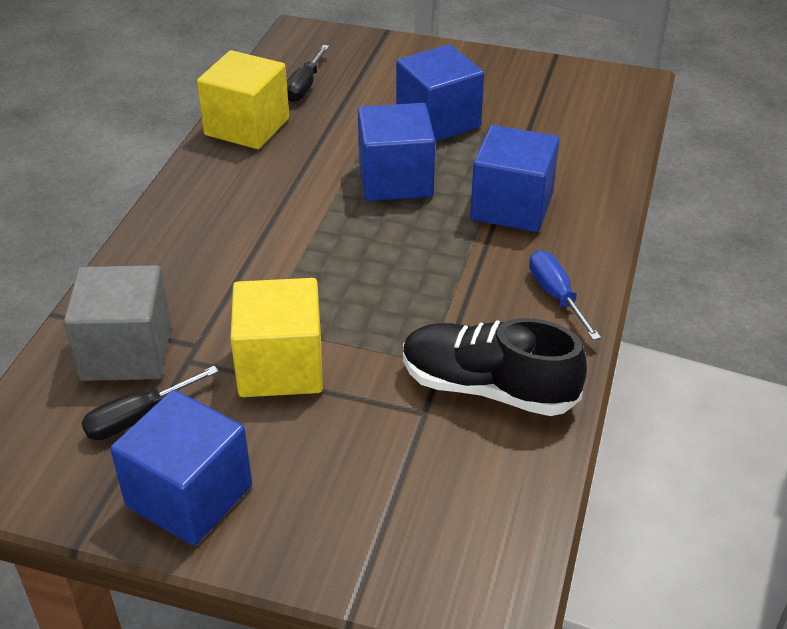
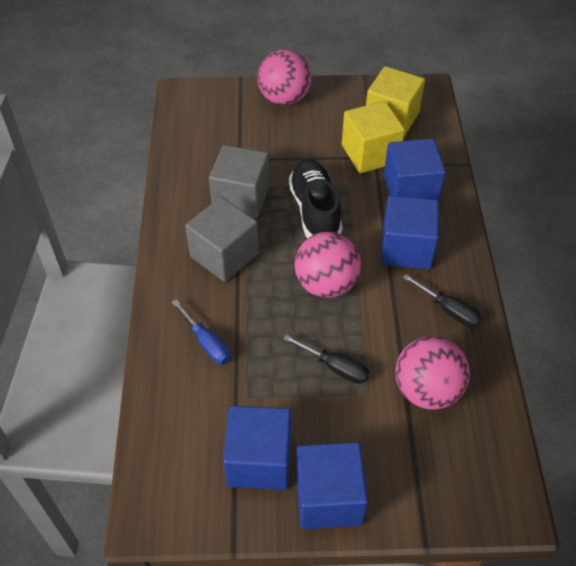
grey cube: 1 -> 2
pink ball: 0 -> 3

